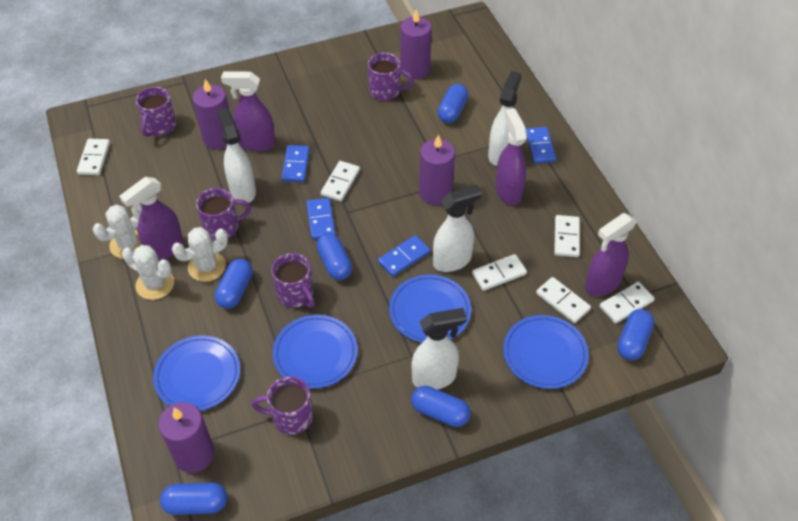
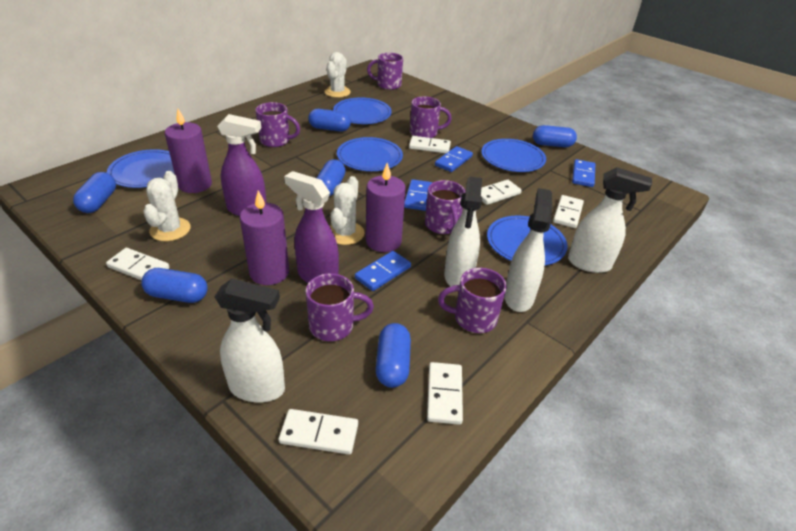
blue plate: 4 -> 5
purple candle: 4 -> 3
purple mug: 5 -> 6
purple spray bottle: 4 -> 2

